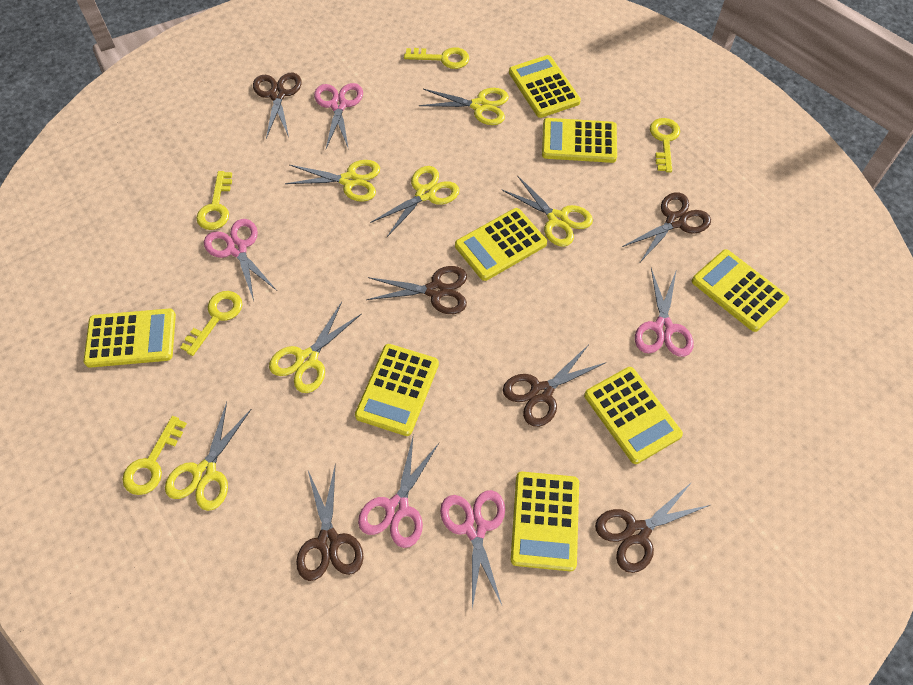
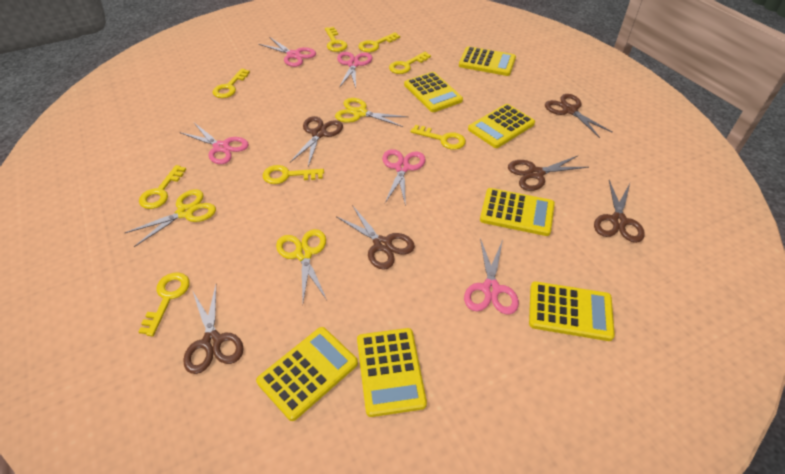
yellow calculator: 8 -> 7
yellow key: 5 -> 8
yellow scissors: 6 -> 3

